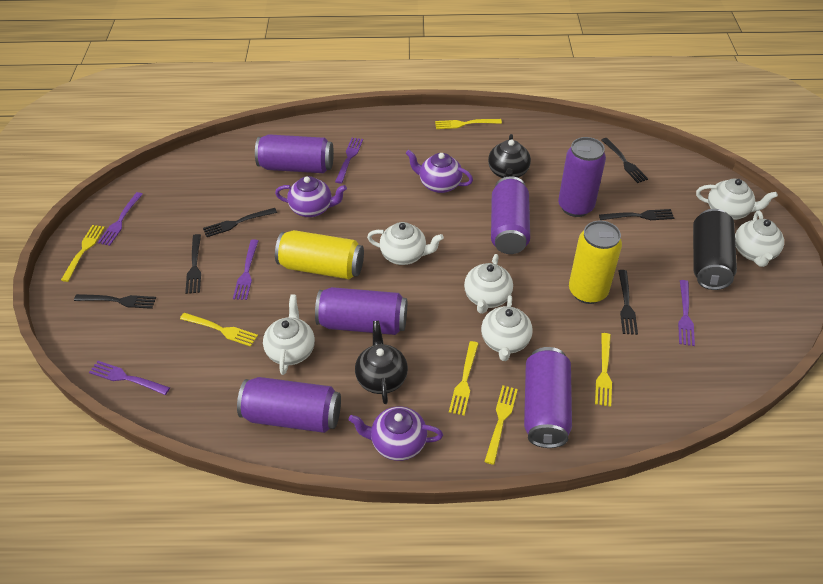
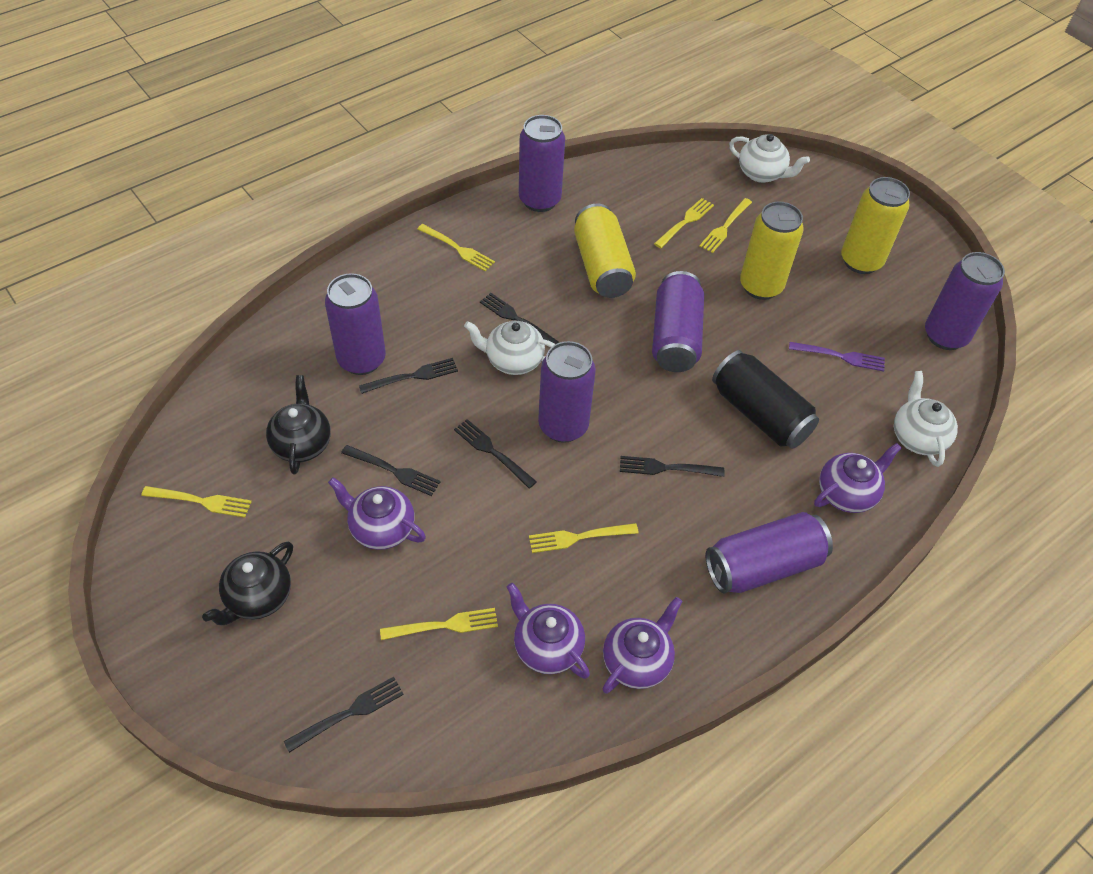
purple fork: 5 -> 1
purple teapot: 3 -> 4
white teapot: 6 -> 3
yellow can: 2 -> 3

